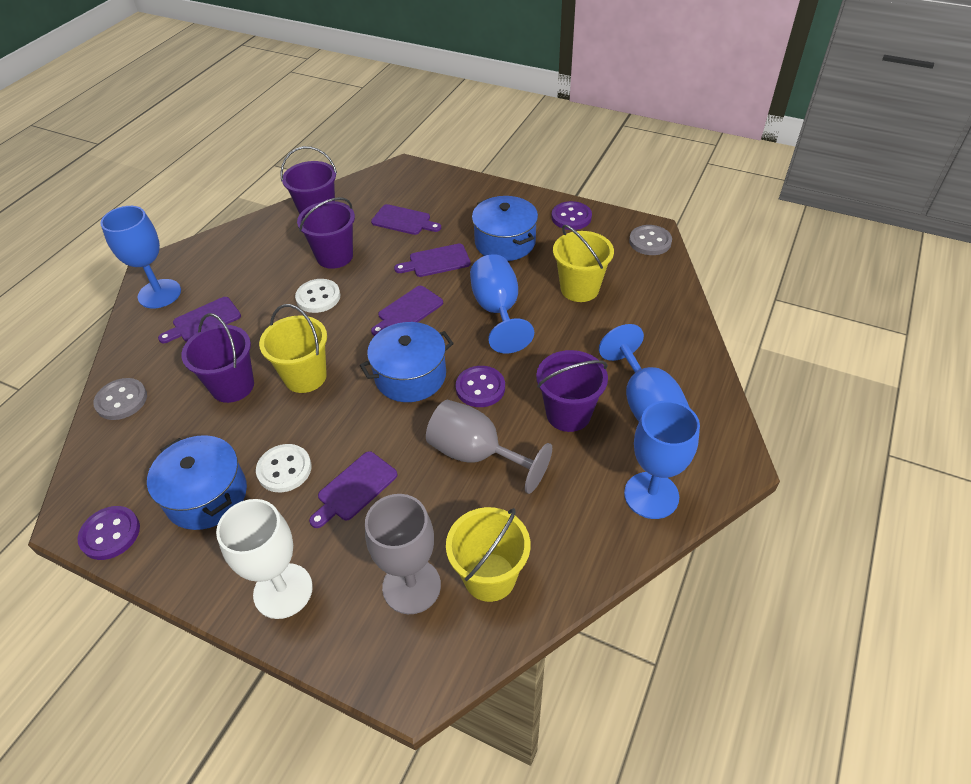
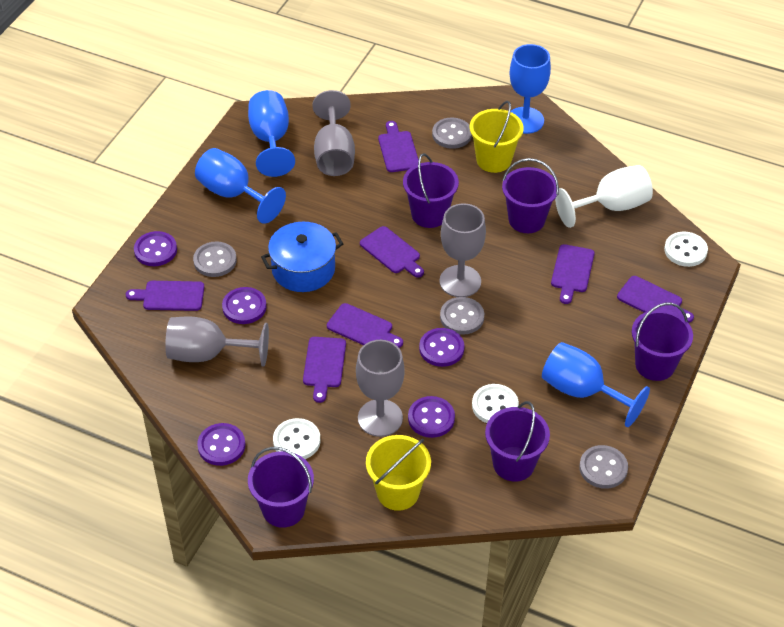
blue pot: 3 -> 1
grey button: 2 -> 4
grey goblet: 2 -> 4
purple bucket: 4 -> 5
purple button: 3 -> 5
purple cutting board: 5 -> 7
white button: 2 -> 3
yellow bucket: 3 -> 2

